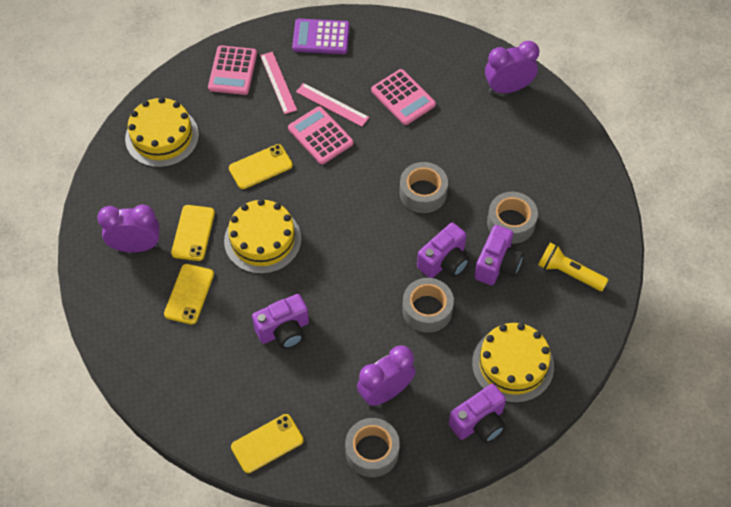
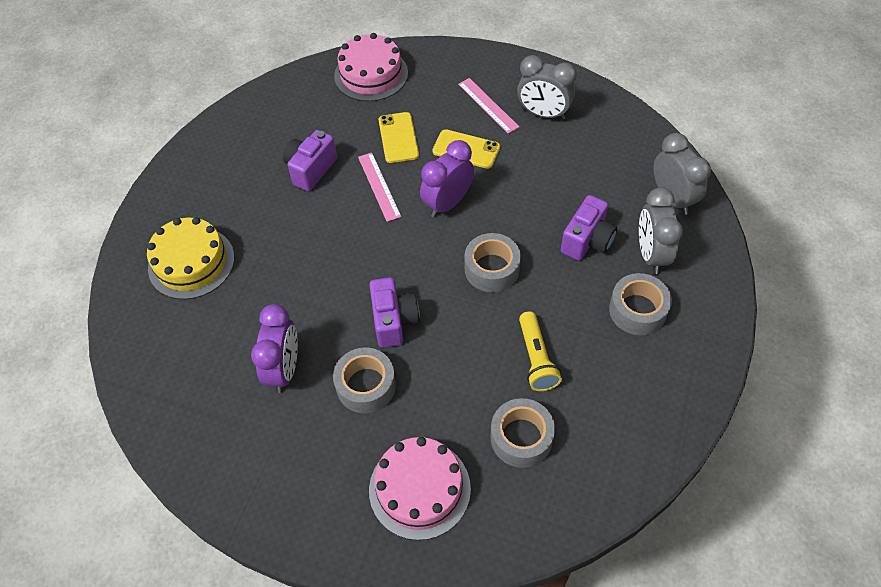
grey clock: 0 -> 3
pink cake: 0 -> 2
pink calculator: 3 -> 0
purple calculator: 1 -> 0
purple camera: 4 -> 3
purple clock: 3 -> 2
yellow cake: 3 -> 1
yellow phone: 4 -> 2

